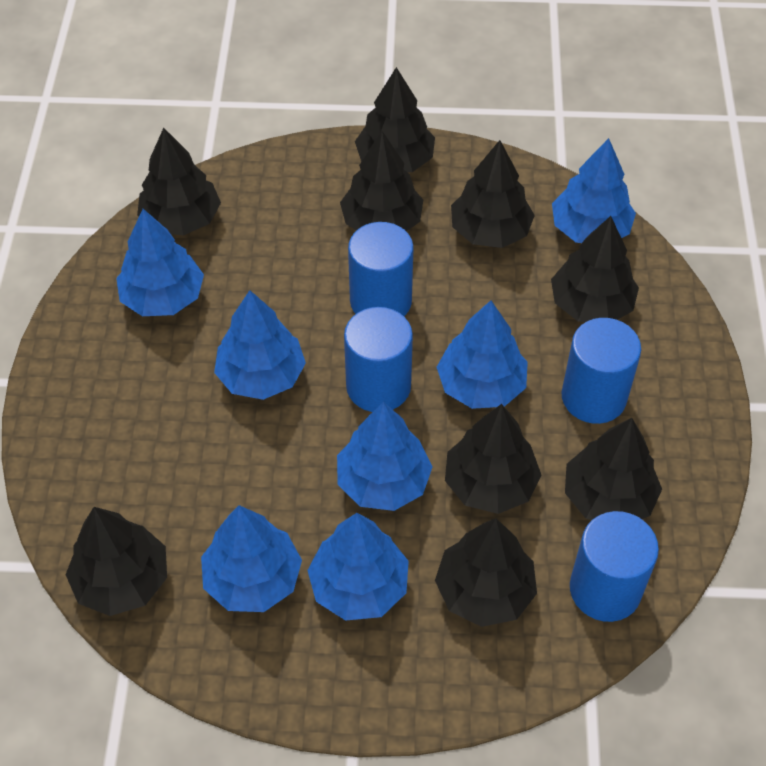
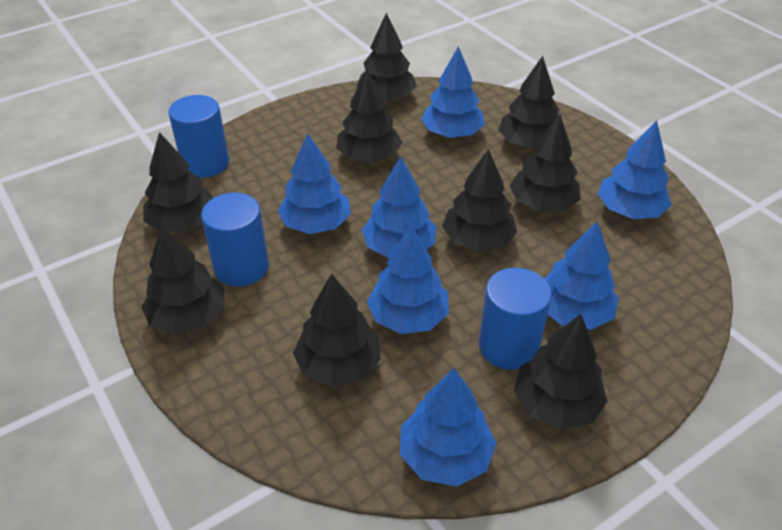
blue cylinder: 4 -> 3

